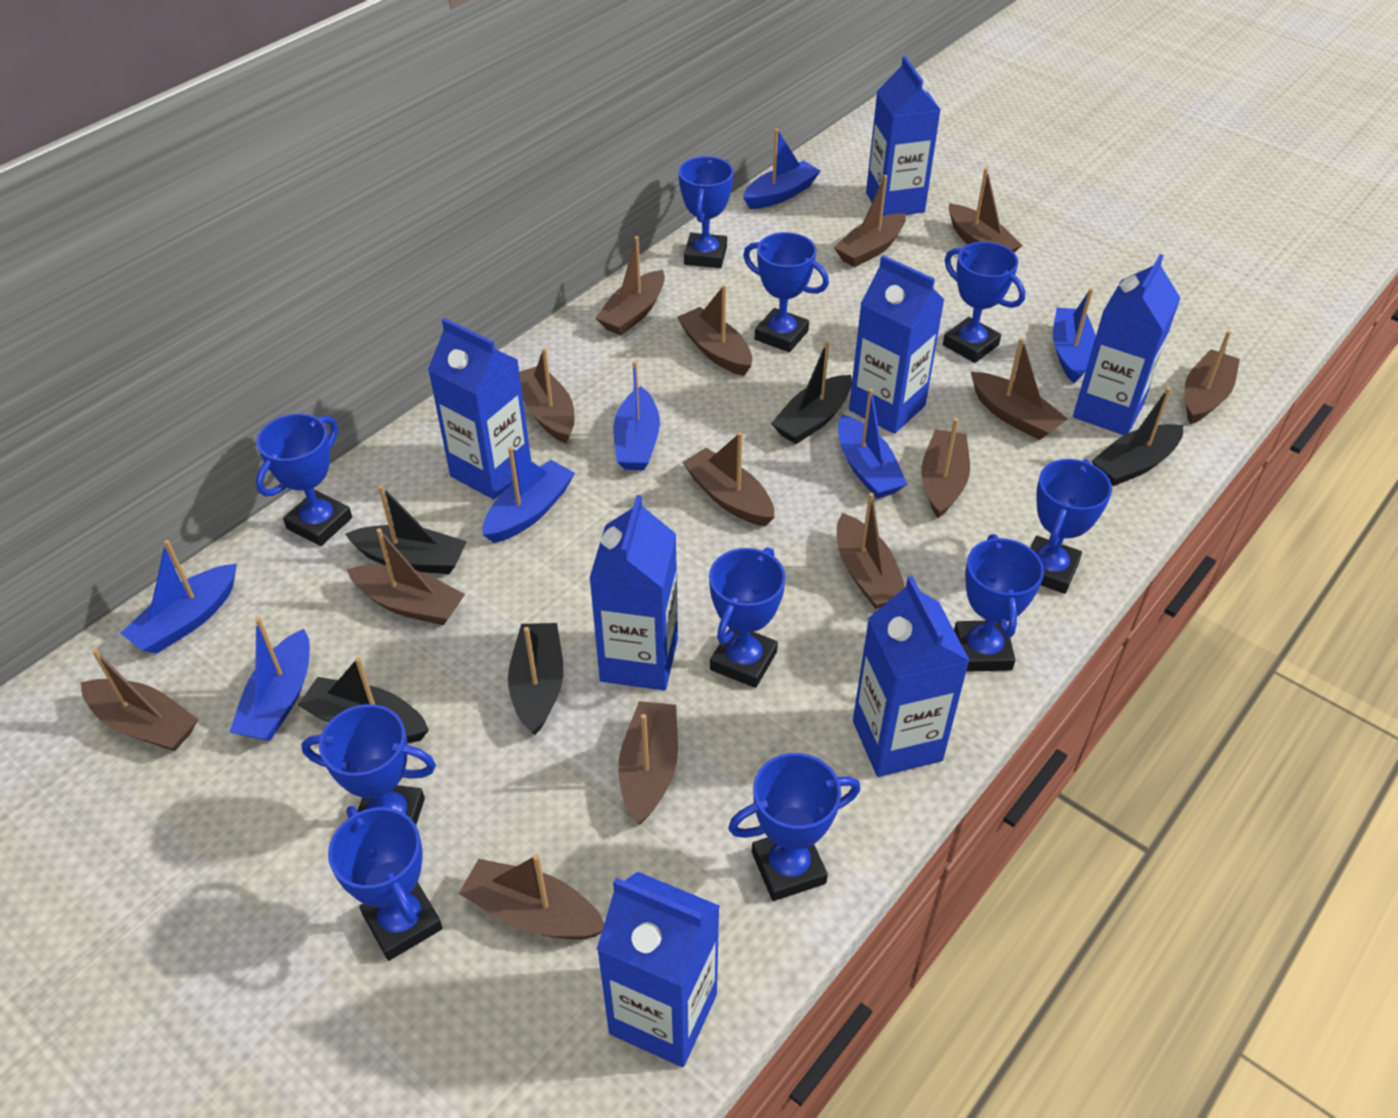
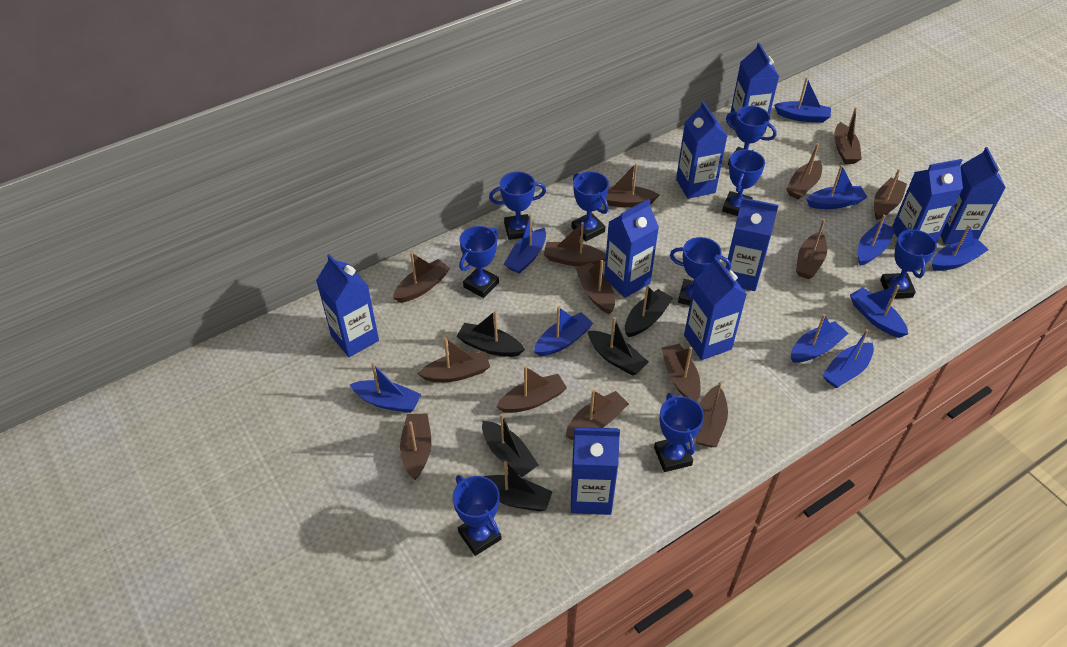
blue boat: 7 -> 10
blue carton: 7 -> 9
blue trophy: 10 -> 9

